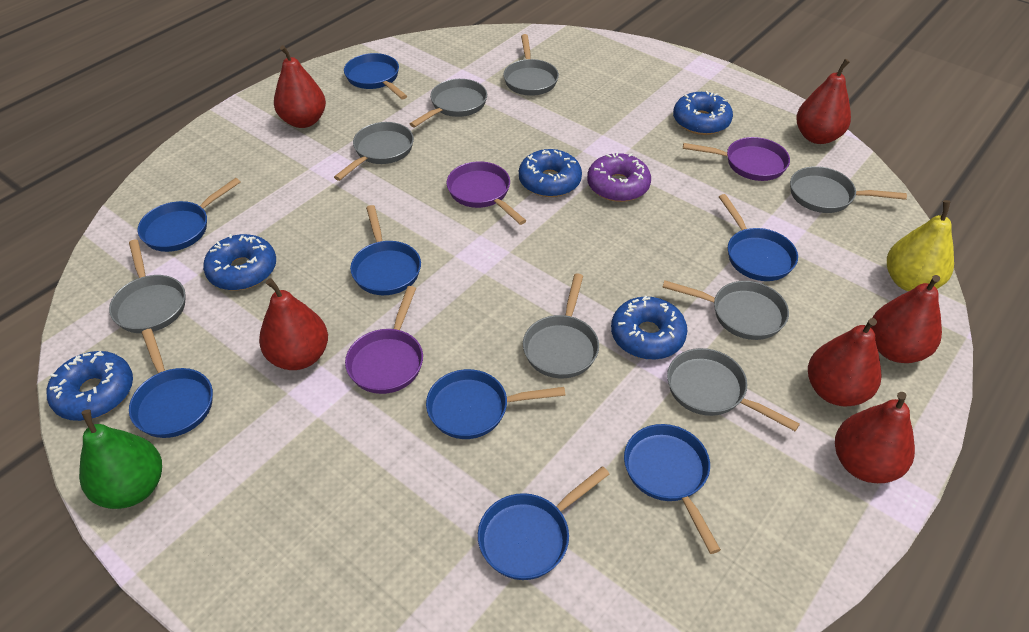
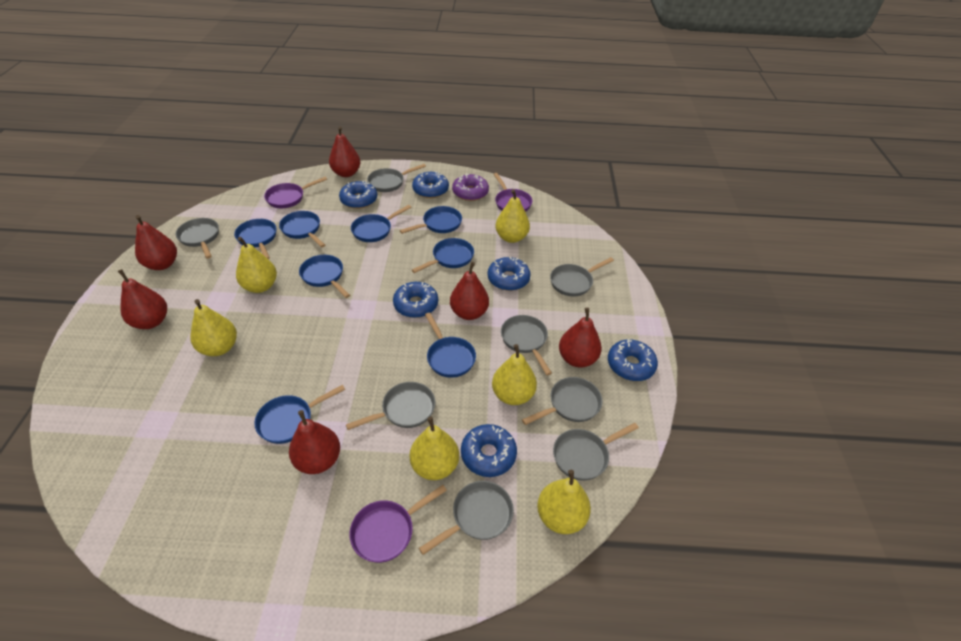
blue donut: 5 -> 6
green pear: 1 -> 0
yellow pear: 1 -> 6

